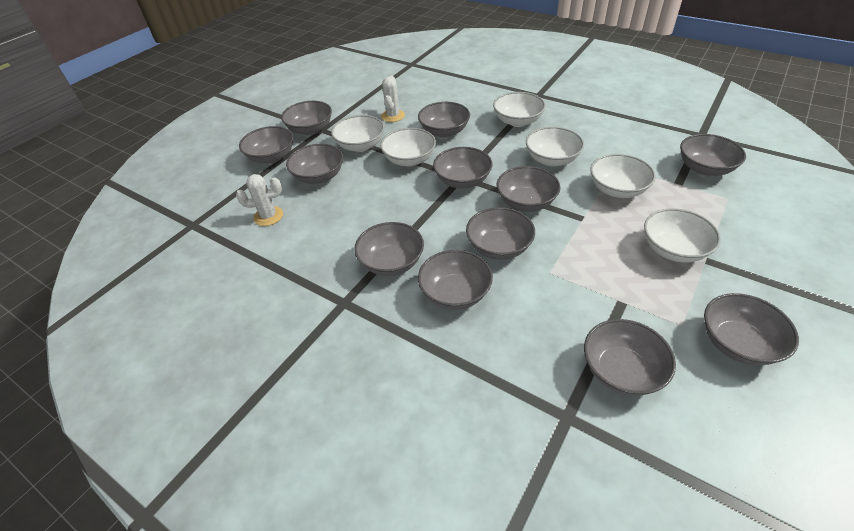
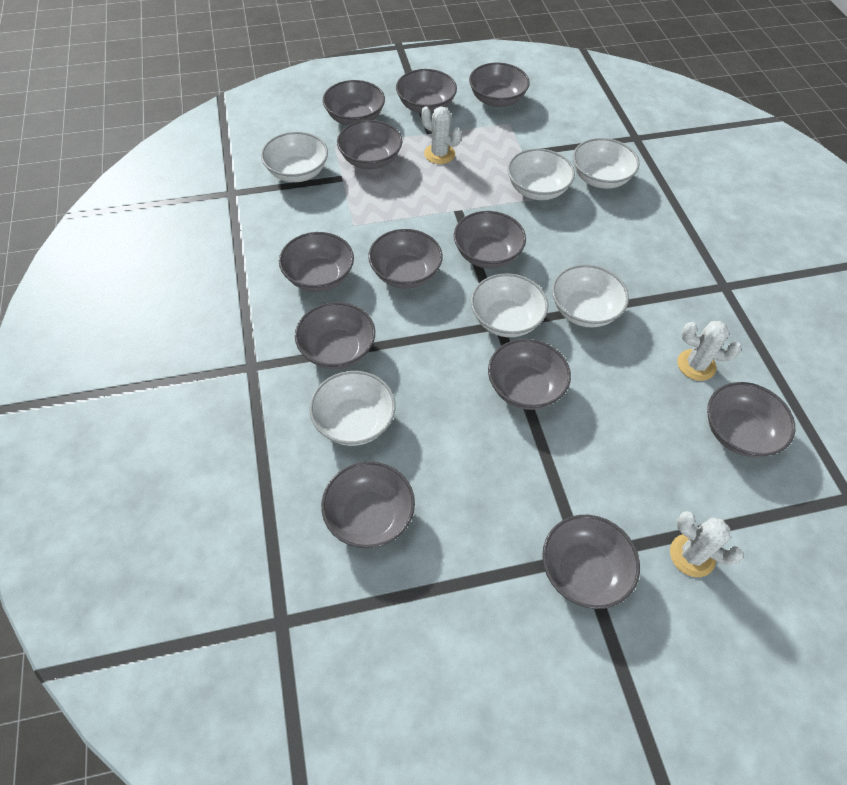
white cactus: 2 -> 3

